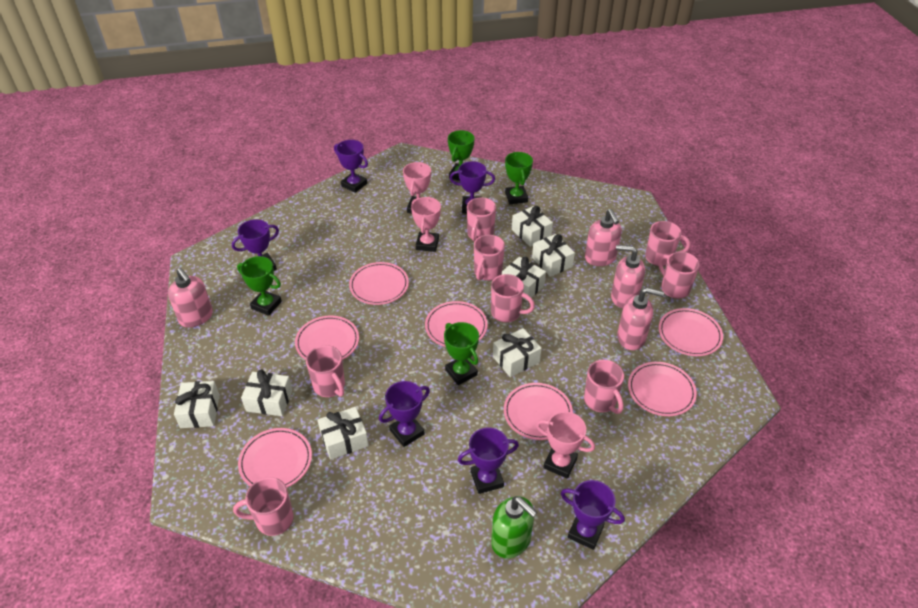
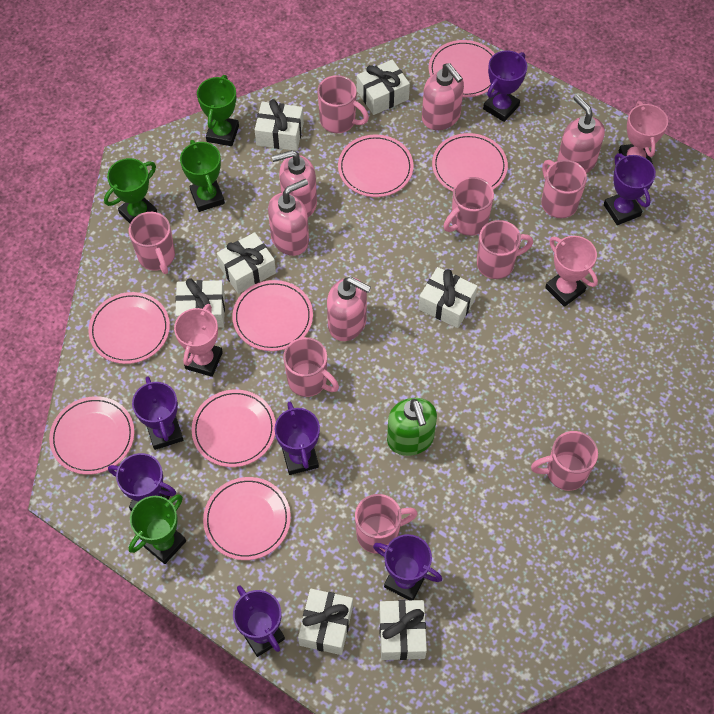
pink plate: 7 -> 8
pink soap dispenser: 4 -> 5
purple trophy: 6 -> 7

